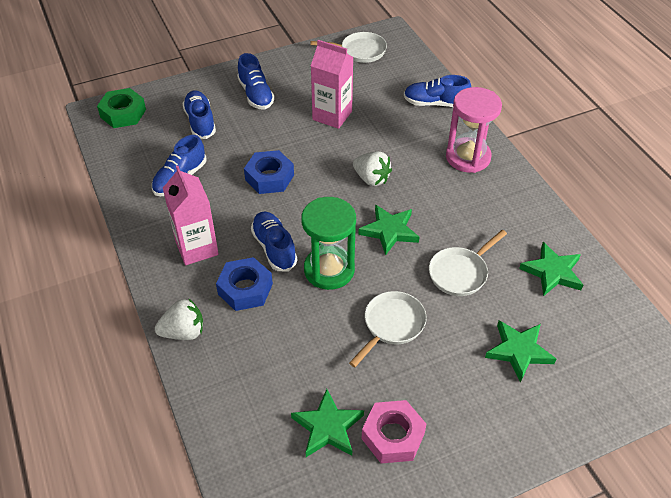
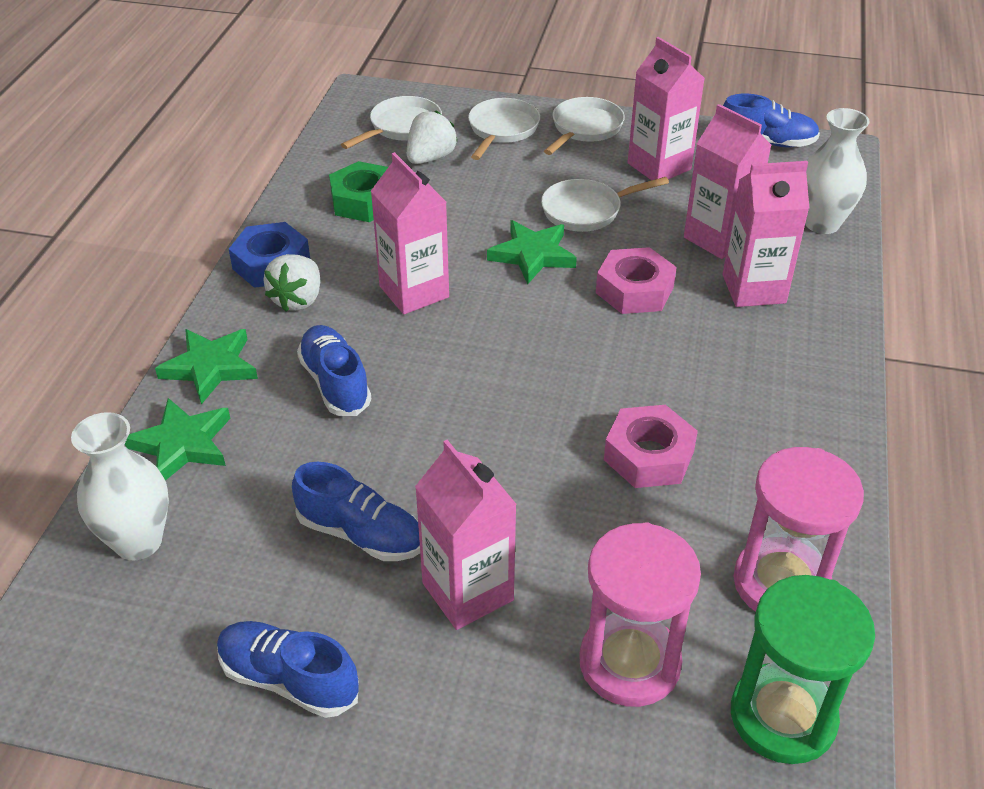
blue nut: 2 -> 1
blue shoe: 5 -> 4
green star: 4 -> 3
pink carton: 2 -> 5
pink hourglass: 1 -> 2
pink nut: 1 -> 2
white pan: 3 -> 4
white vase: 0 -> 2

